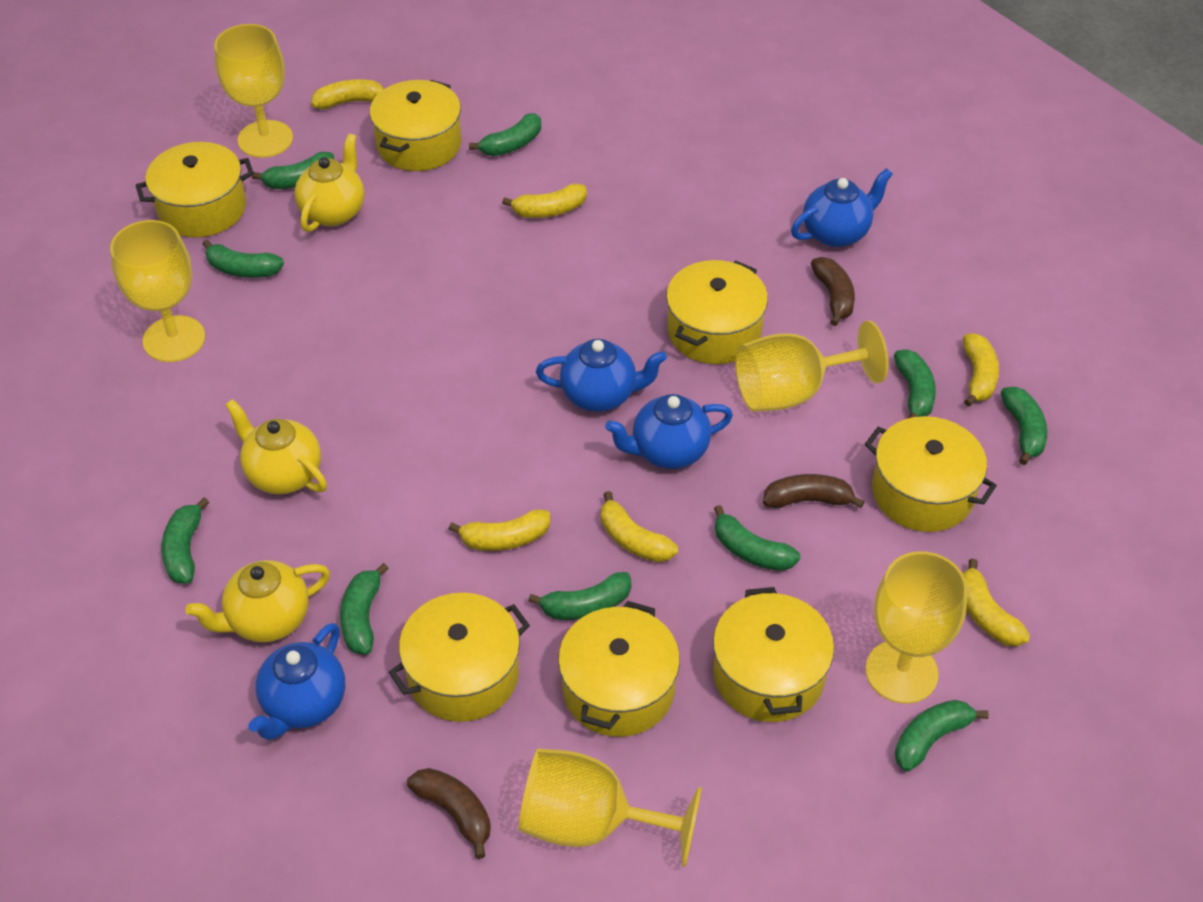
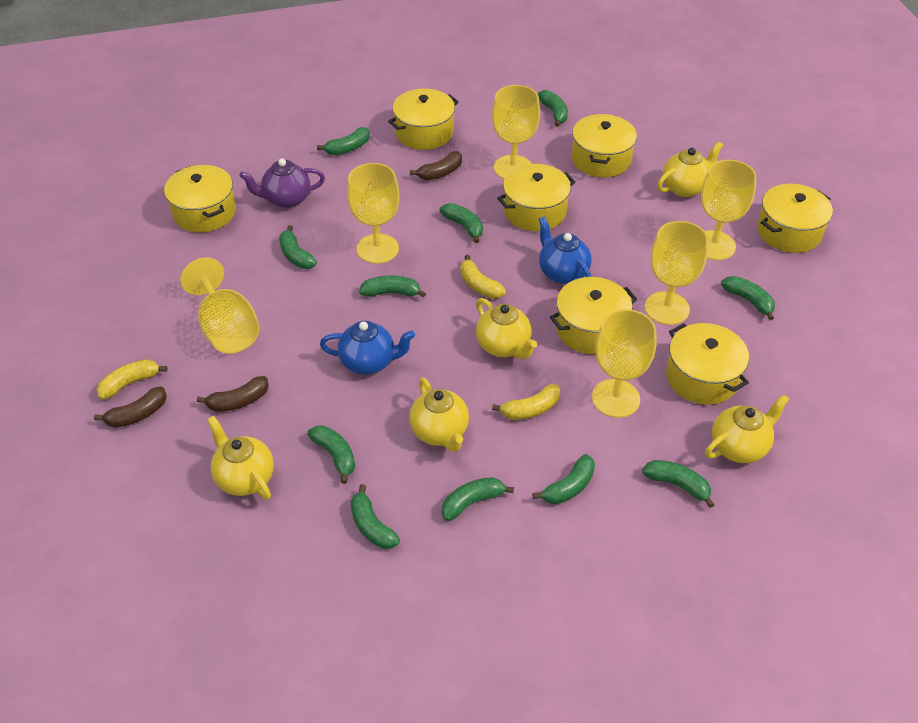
blue teapot: 4 -> 2
green banana: 10 -> 11
purple teapot: 0 -> 1
yellow banana: 6 -> 3
yellow goblet: 5 -> 6
yellow teapot: 3 -> 5

